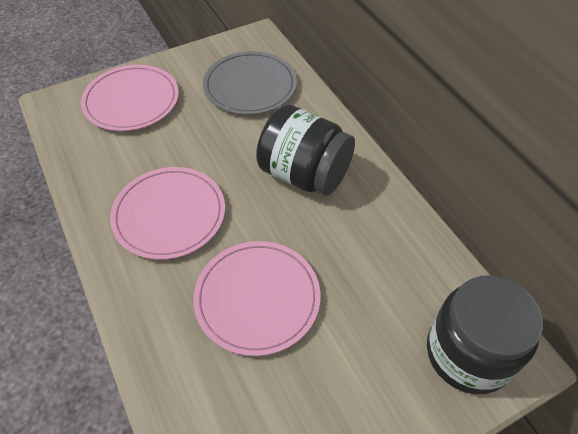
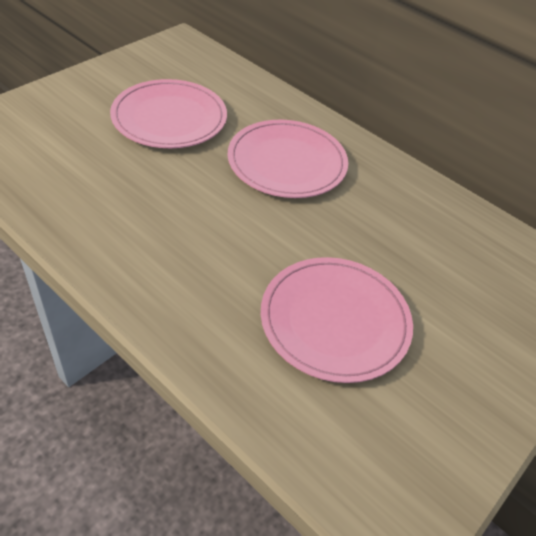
black jar: 2 -> 0
grey plate: 1 -> 0

